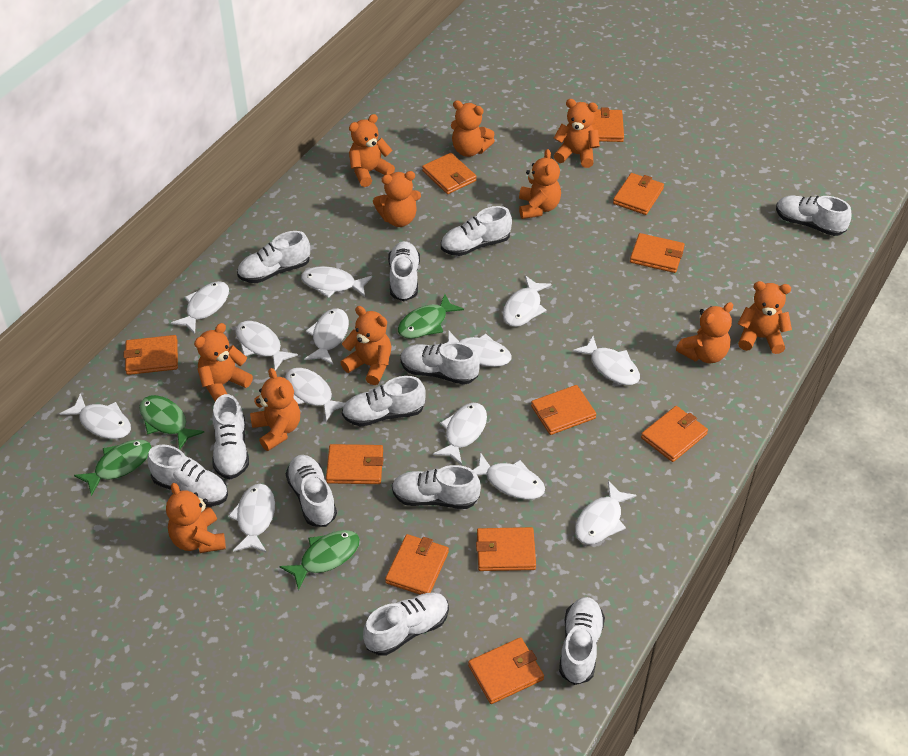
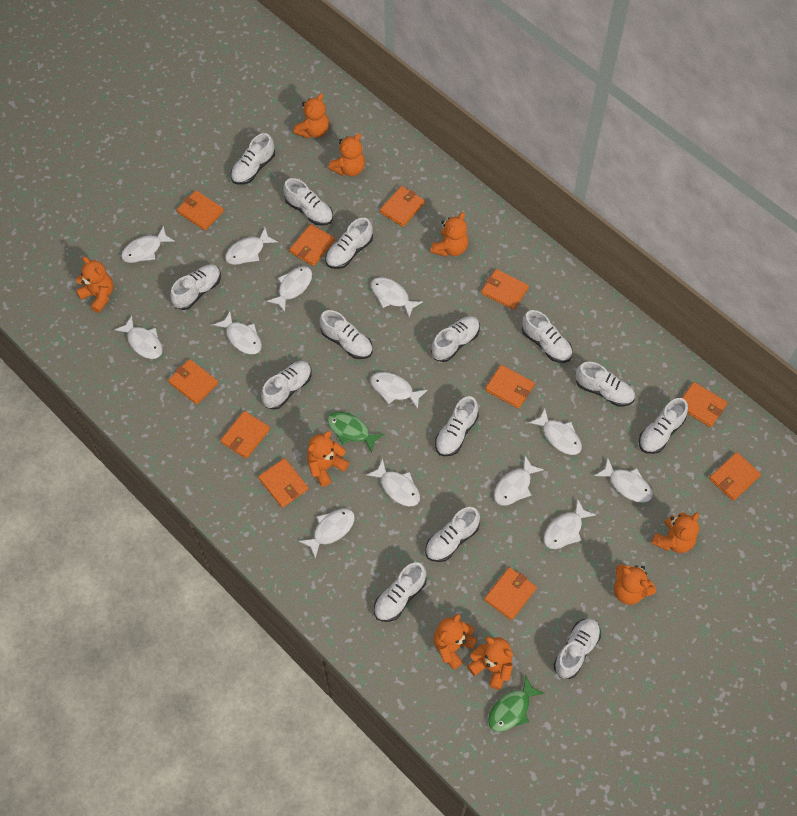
green fish: 4 -> 2
orange teddy bear: 11 -> 9
white shoe: 12 -> 14

